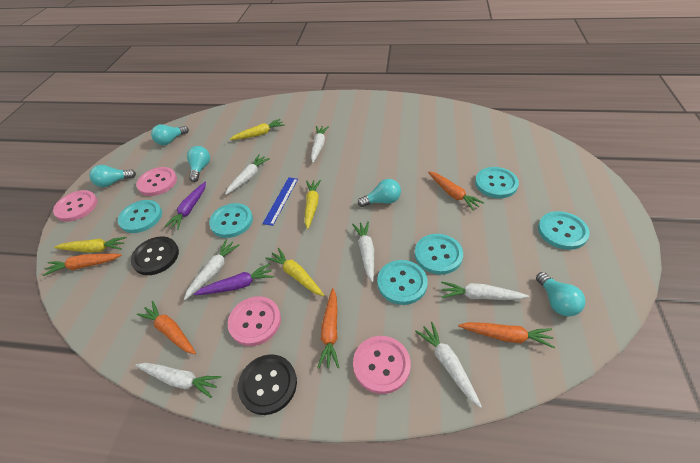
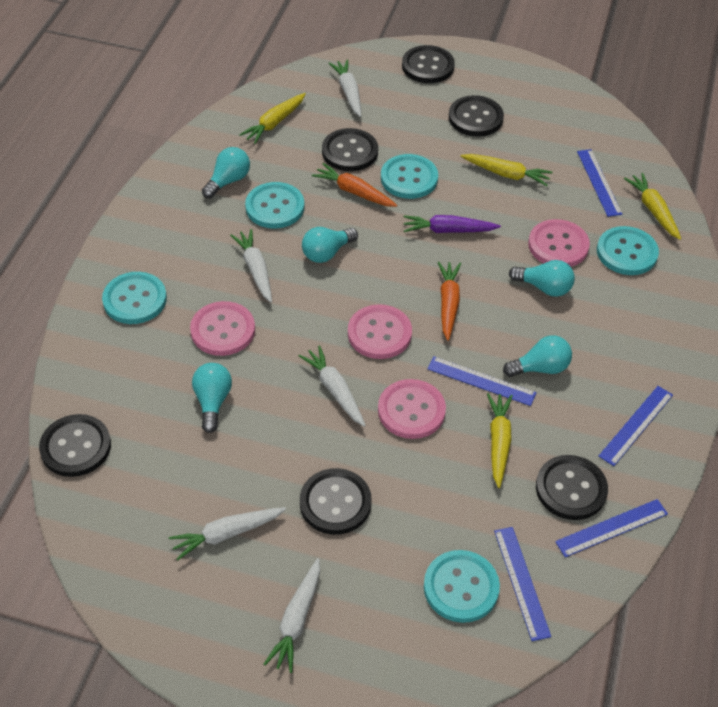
black button: 2 -> 6
blue ruler: 1 -> 5
orange carrot: 5 -> 2
purple carrot: 2 -> 1
turquoise button: 6 -> 5
white carrot: 7 -> 5

